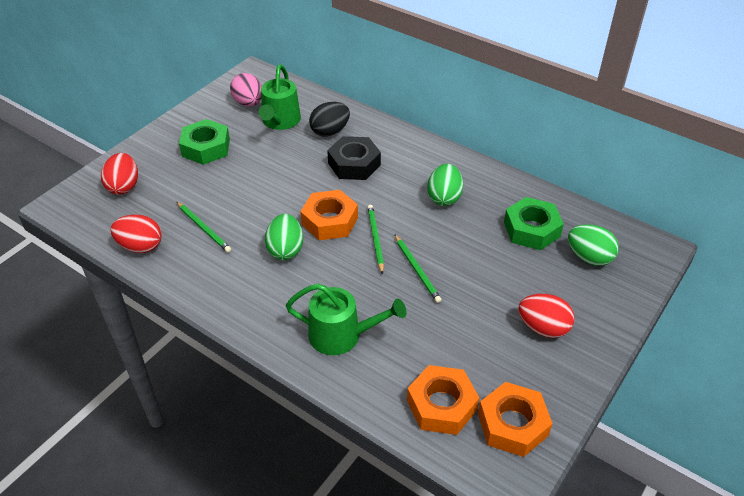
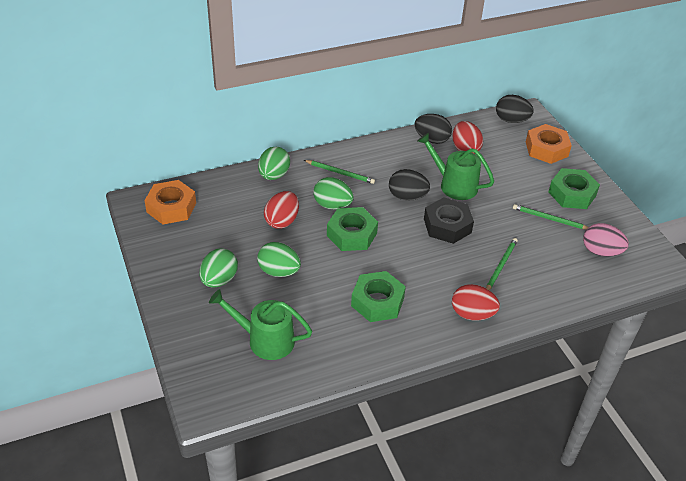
black egg: 1 -> 3
green egg: 3 -> 4
green nut: 2 -> 3
orange nut: 3 -> 2

